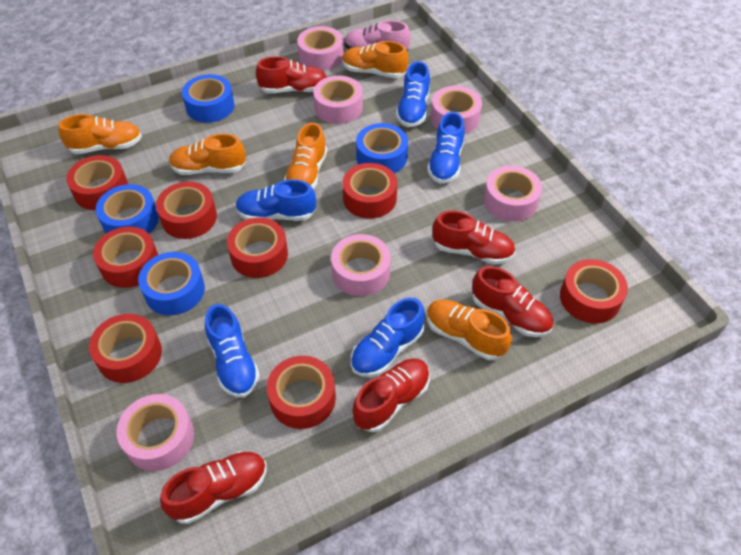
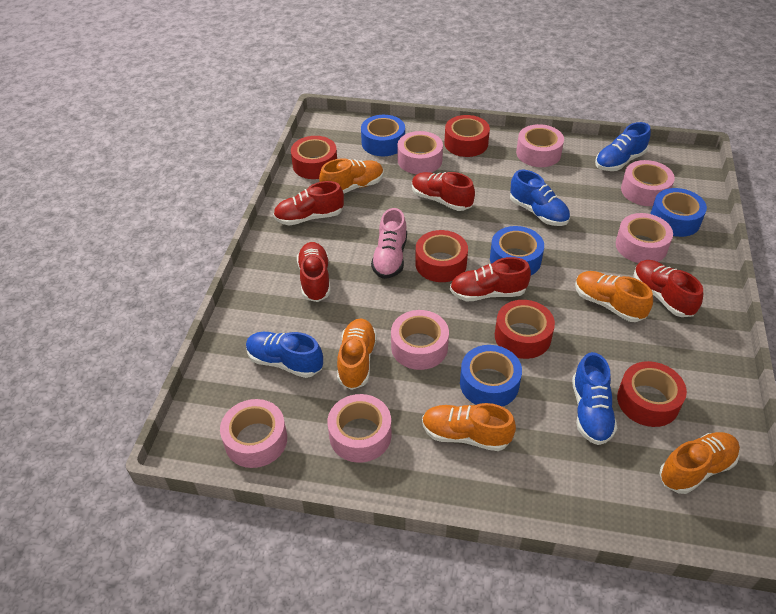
blue shoe: 5 -> 4
pink tape: 6 -> 7
red tape: 8 -> 5

